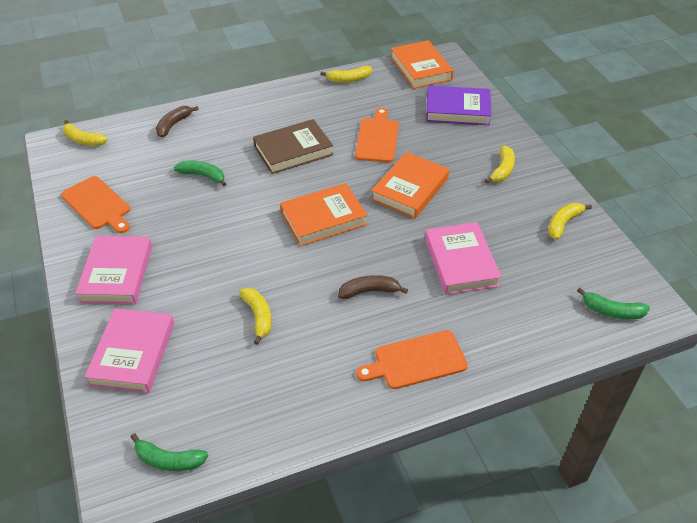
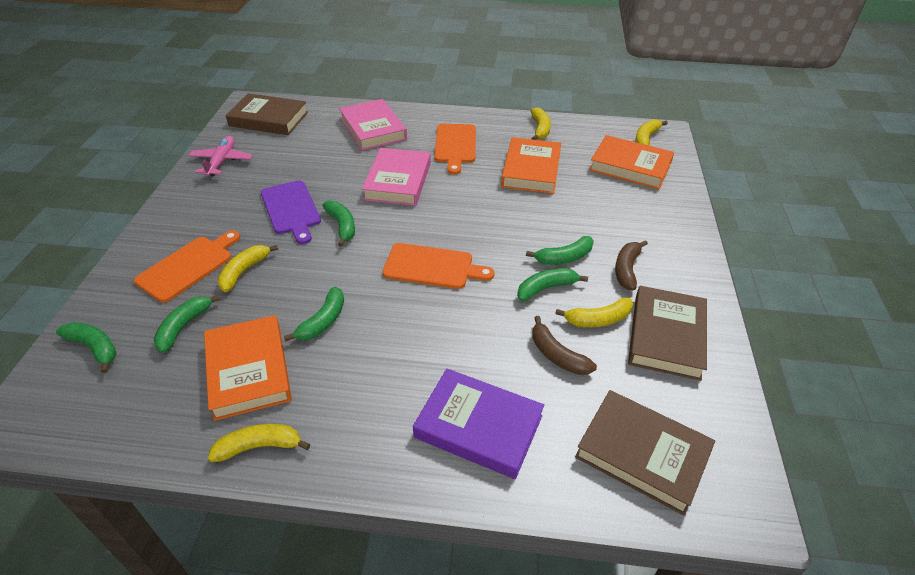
brown book: 1 -> 3
green banana: 3 -> 6
pink book: 3 -> 2
pink plane: 0 -> 1
purple cutting board: 0 -> 1

